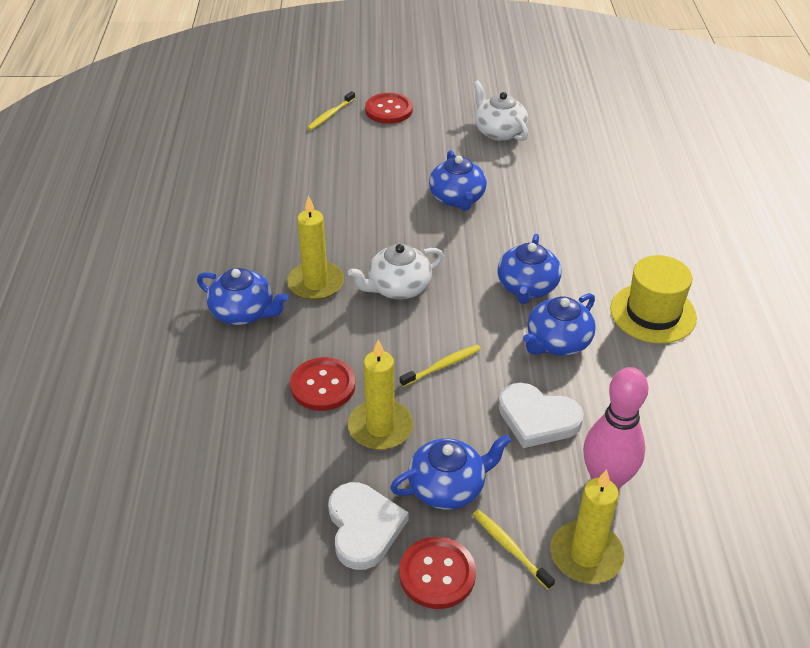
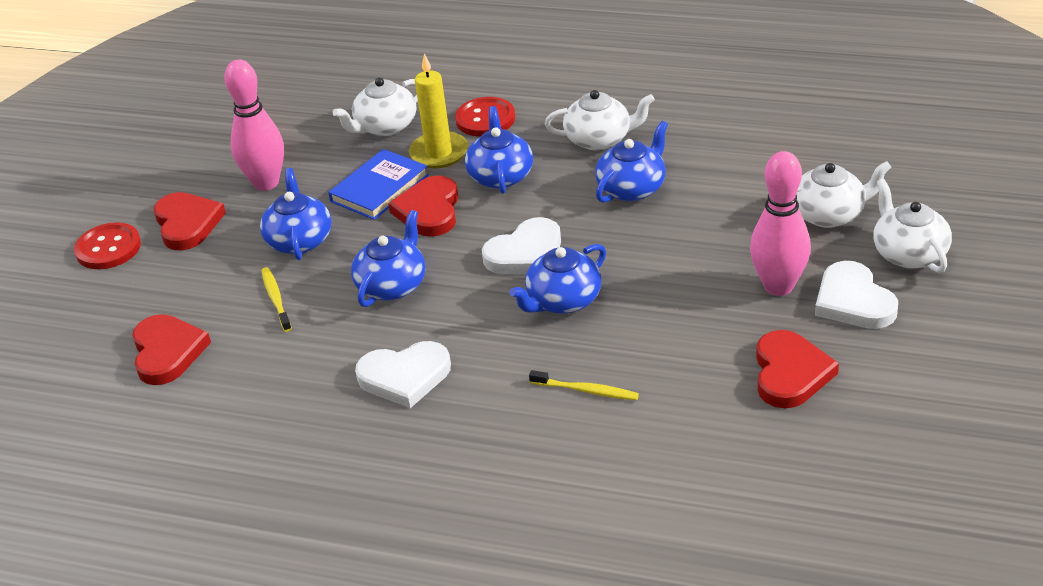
blue book: 0 -> 1
pink bowling pin: 1 -> 2
red button: 3 -> 2
red heart: 0 -> 4
white heart: 2 -> 3
white teapot: 2 -> 4
yellow candle: 3 -> 1
yellow hat: 1 -> 0
yellow toothbrush: 3 -> 2

